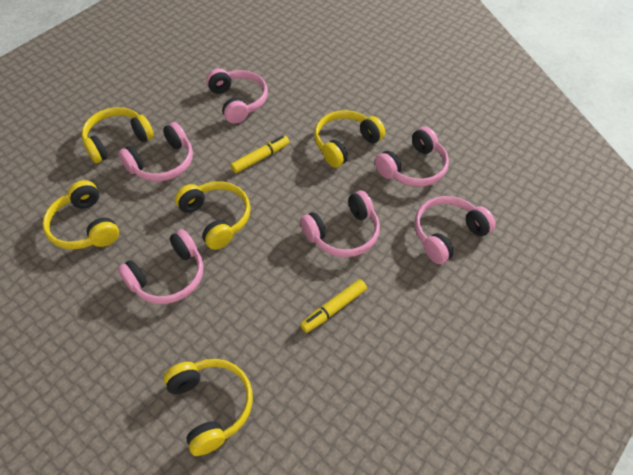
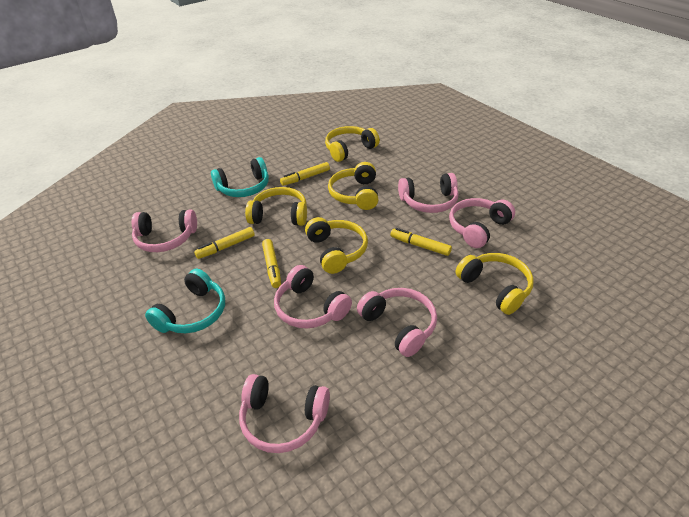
turquoise headphones: 0 -> 2
yellow marker: 2 -> 4

